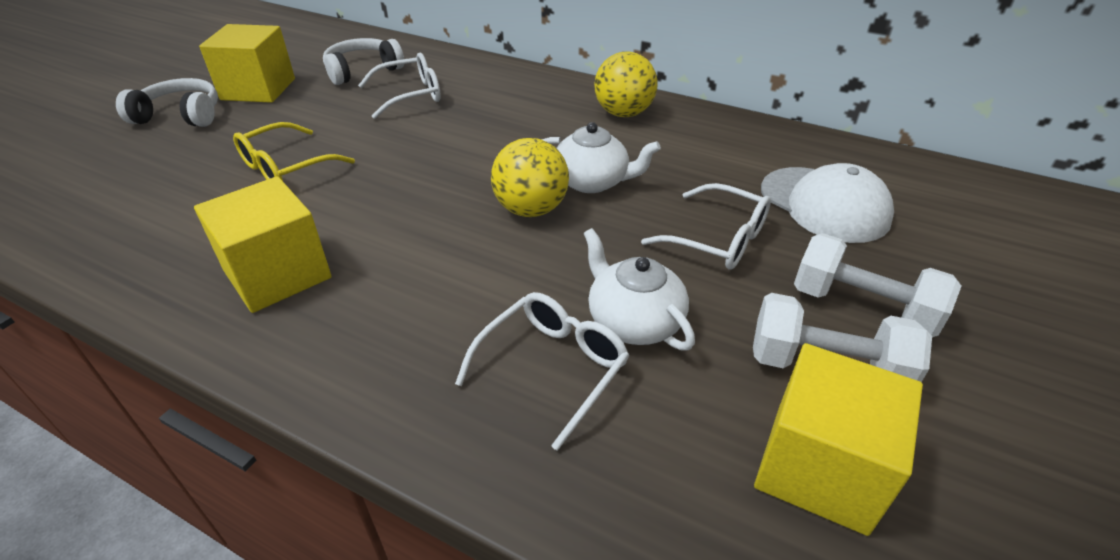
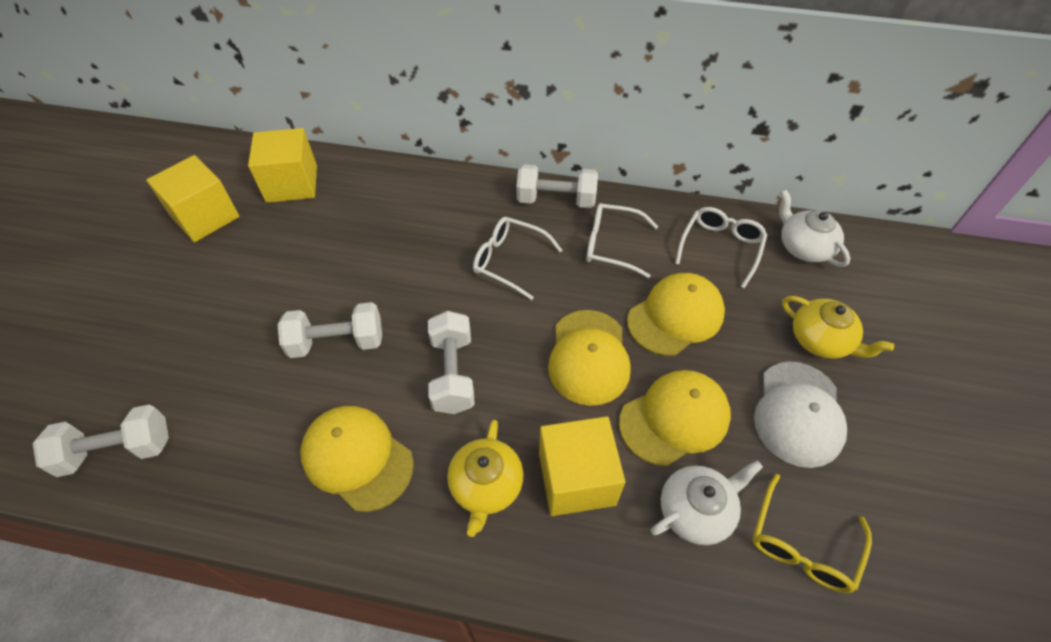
white dumbbell: 2 -> 4
white headphones: 2 -> 0
yellow ball: 2 -> 0
yellow cap: 0 -> 4
yellow teapot: 0 -> 2

